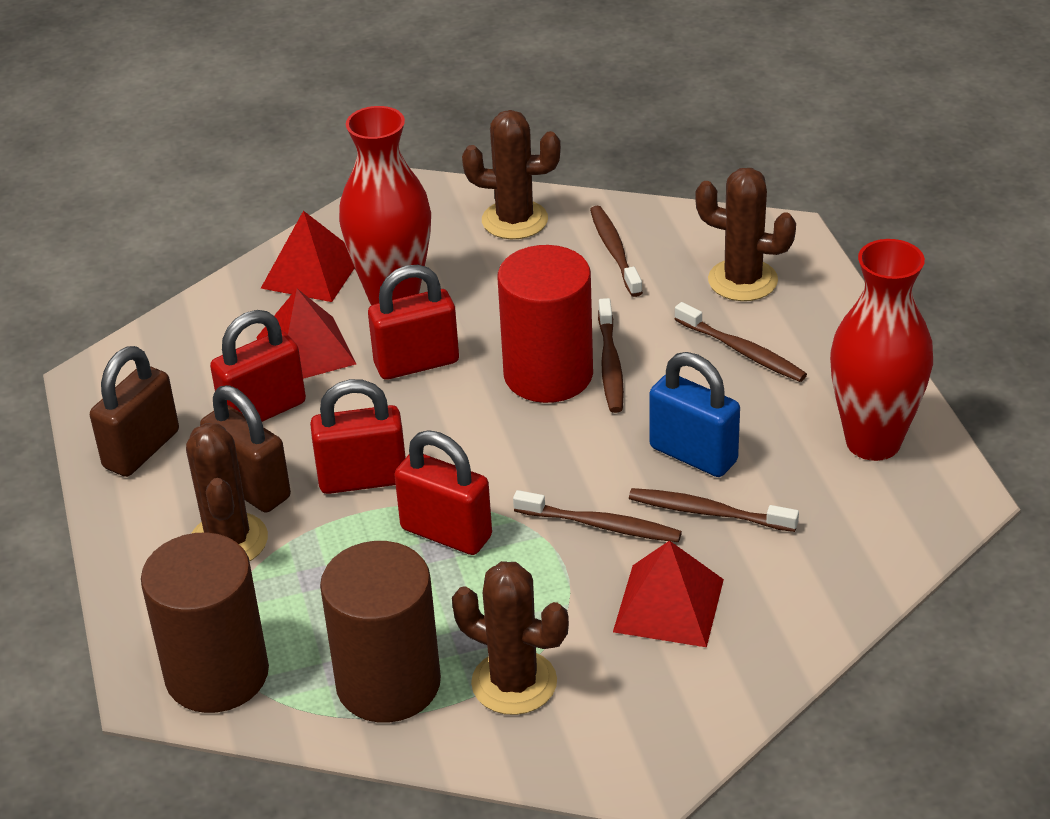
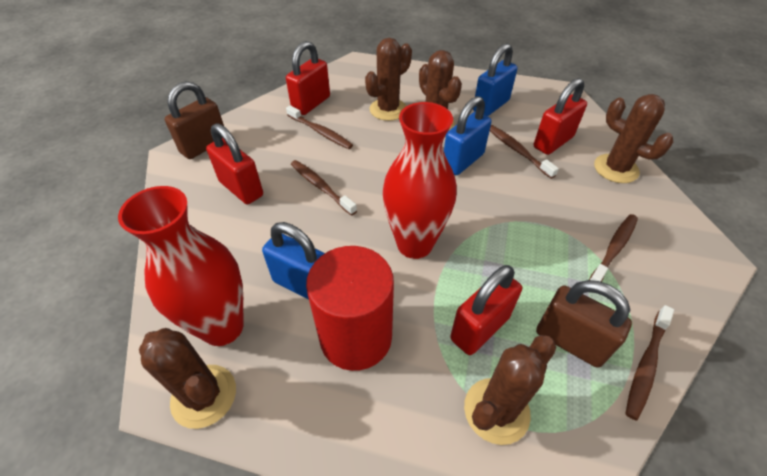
blue padlock: 1 -> 3
brown cactus: 4 -> 5
brown cylinder: 2 -> 0
red pyramid: 3 -> 0

